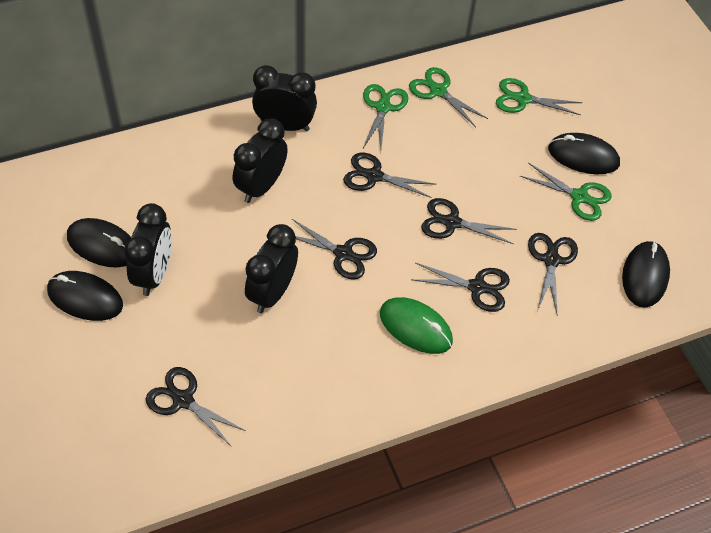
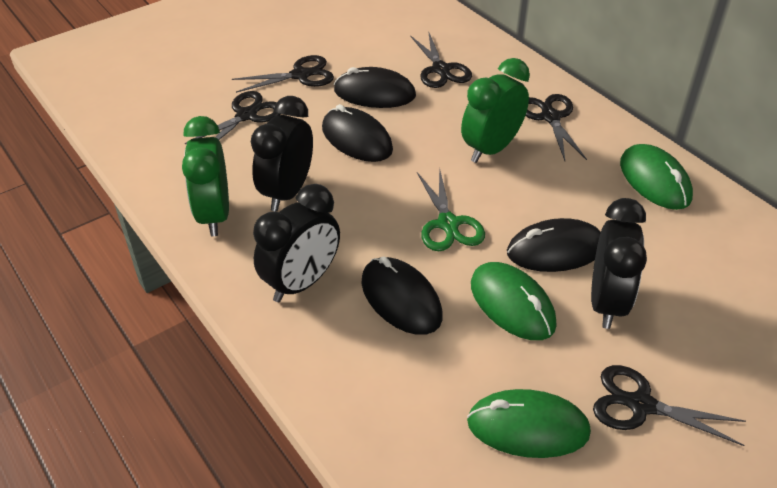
black clock: 4 -> 3
black scissors: 6 -> 5
green clock: 0 -> 2
green mouse: 1 -> 3
green scissors: 4 -> 1

